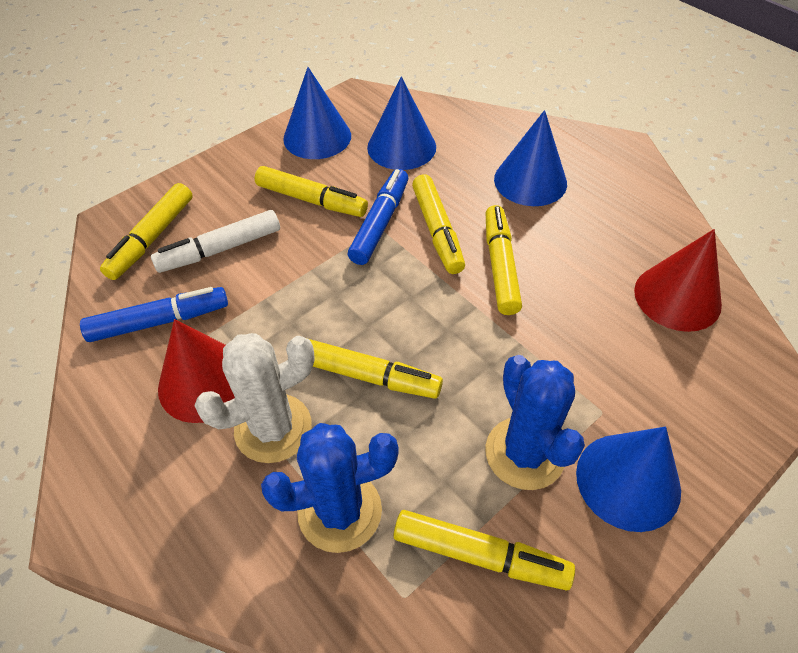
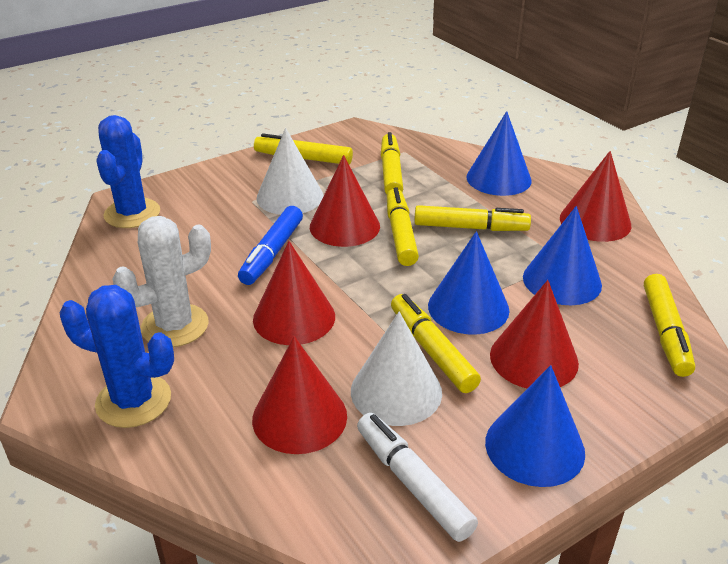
blue marker: 2 -> 1
red cone: 2 -> 5
white cone: 0 -> 2

